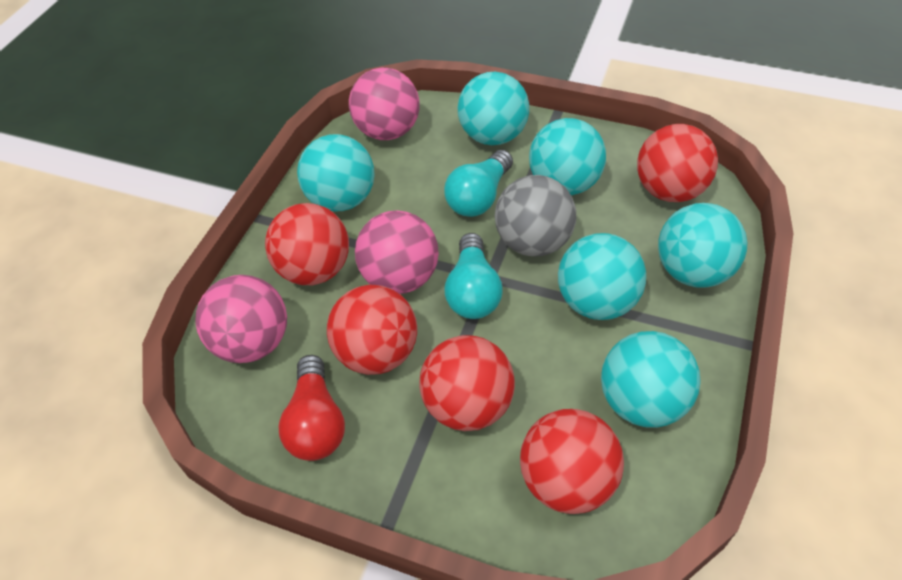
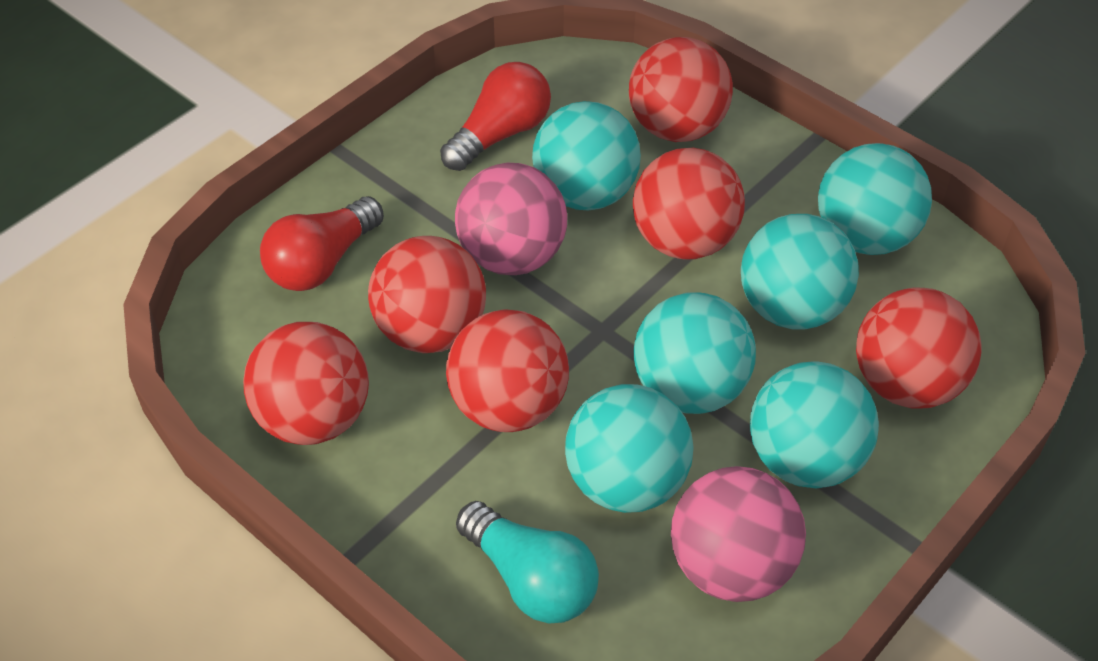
grey ball: 1 -> 0
pink ball: 3 -> 2
red ball: 5 -> 6
red light bulb: 1 -> 2
turquoise light bulb: 2 -> 1

